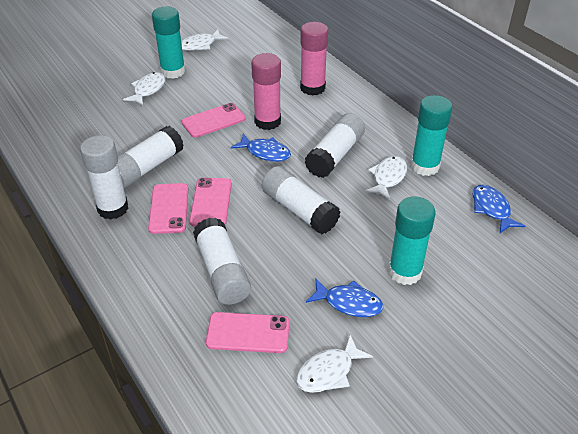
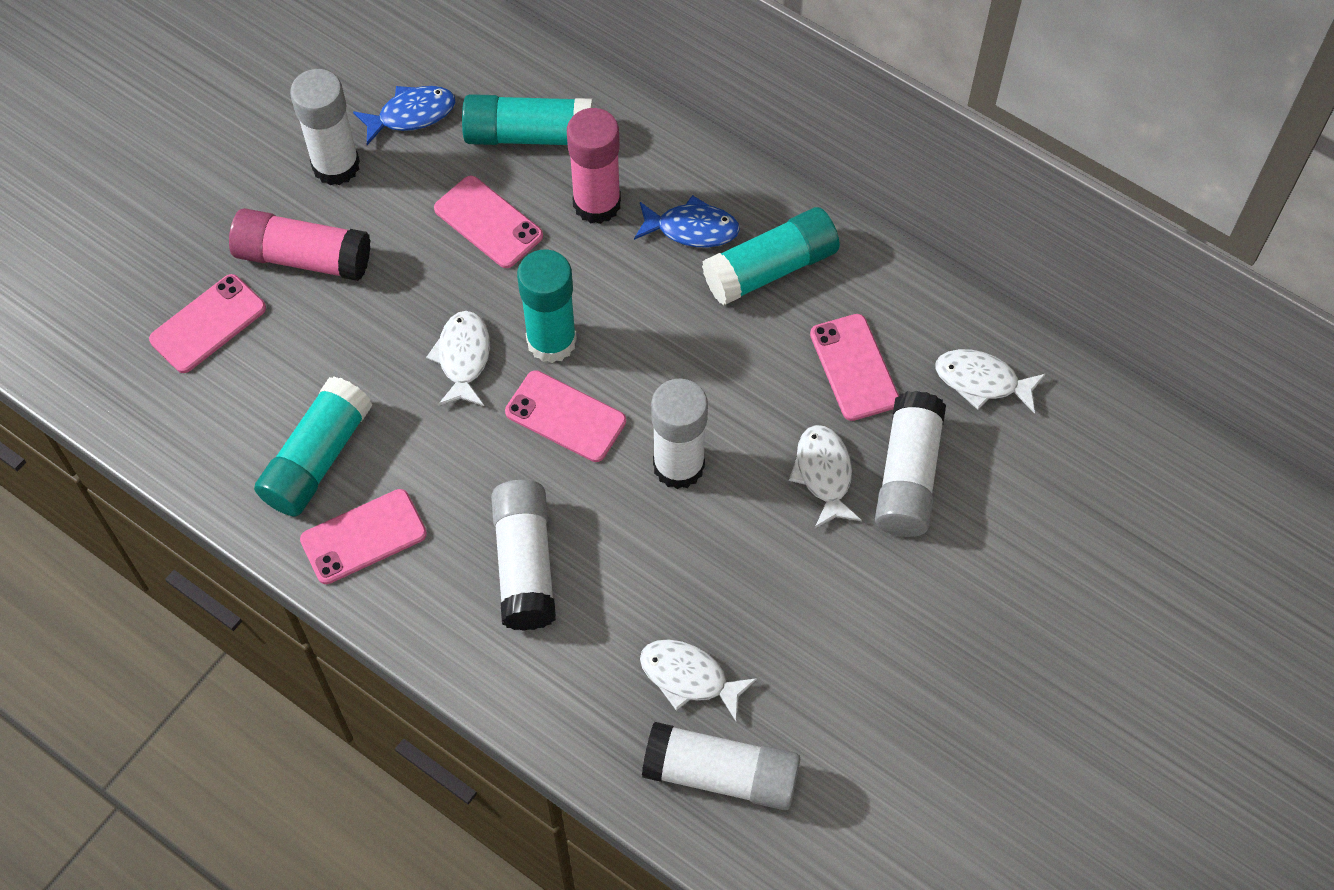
blue fish: 3 -> 2
pink phone: 4 -> 5
turquoise glue stick: 3 -> 4

